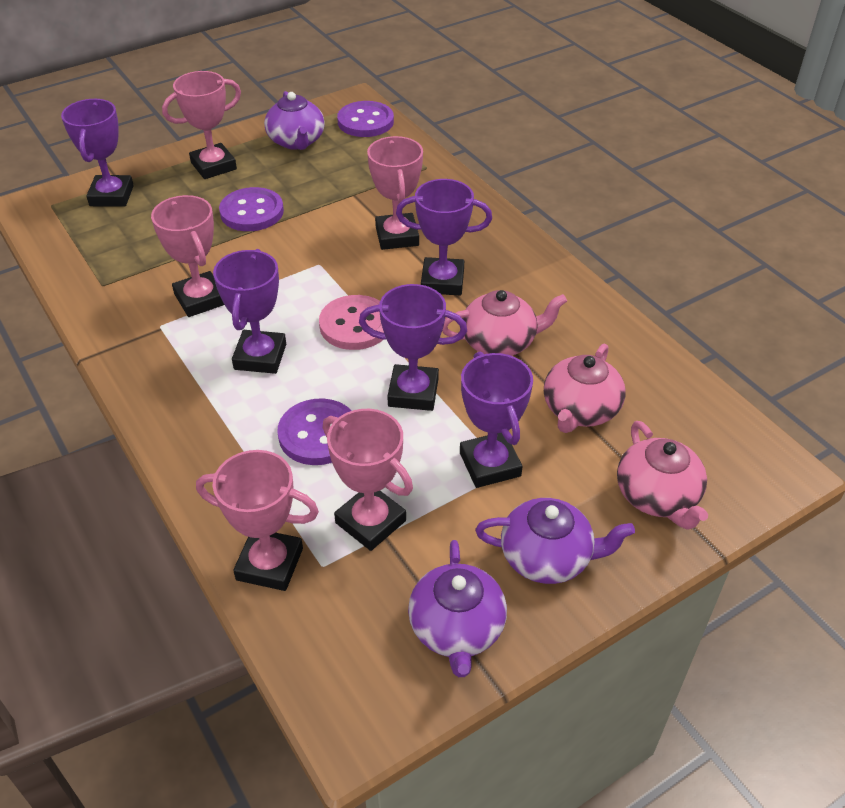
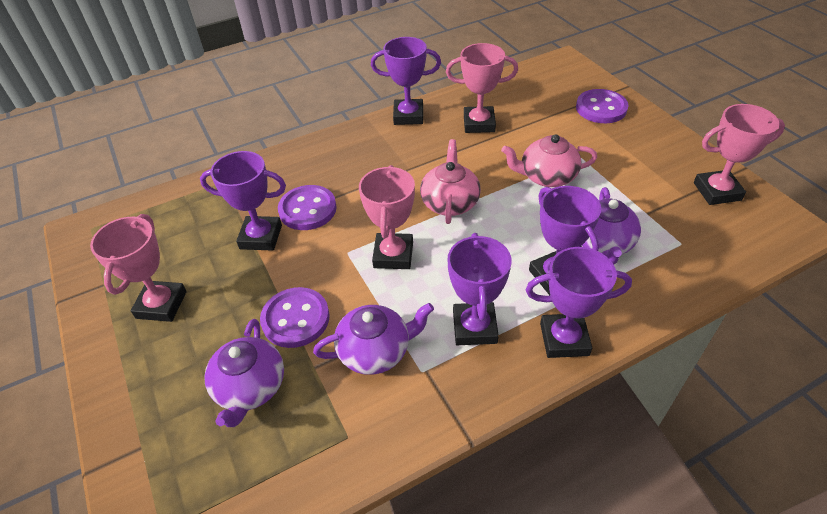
pink button: 1 -> 0
pink teapot: 3 -> 2
pink trophy: 5 -> 4

